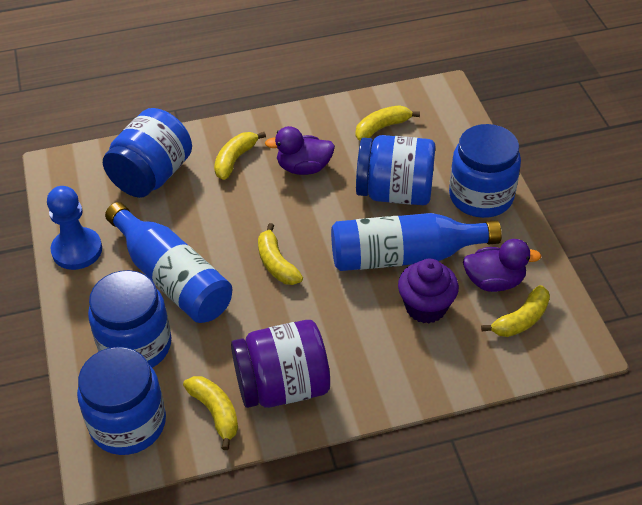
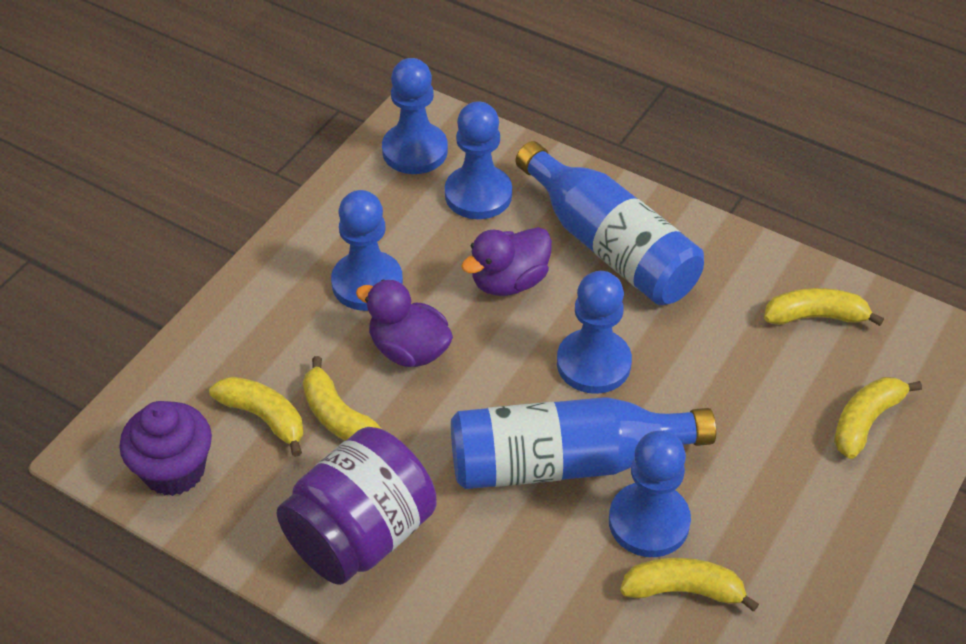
blue jar: 5 -> 0
blue pawn: 1 -> 5

